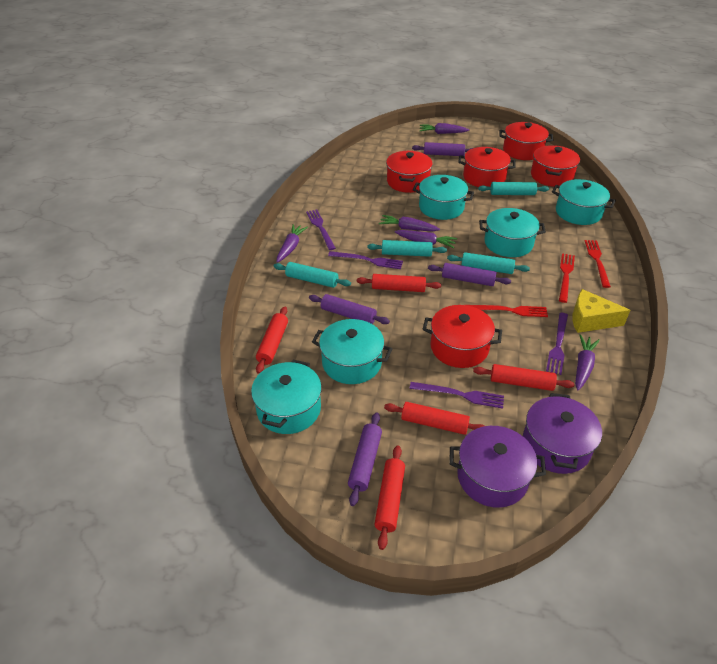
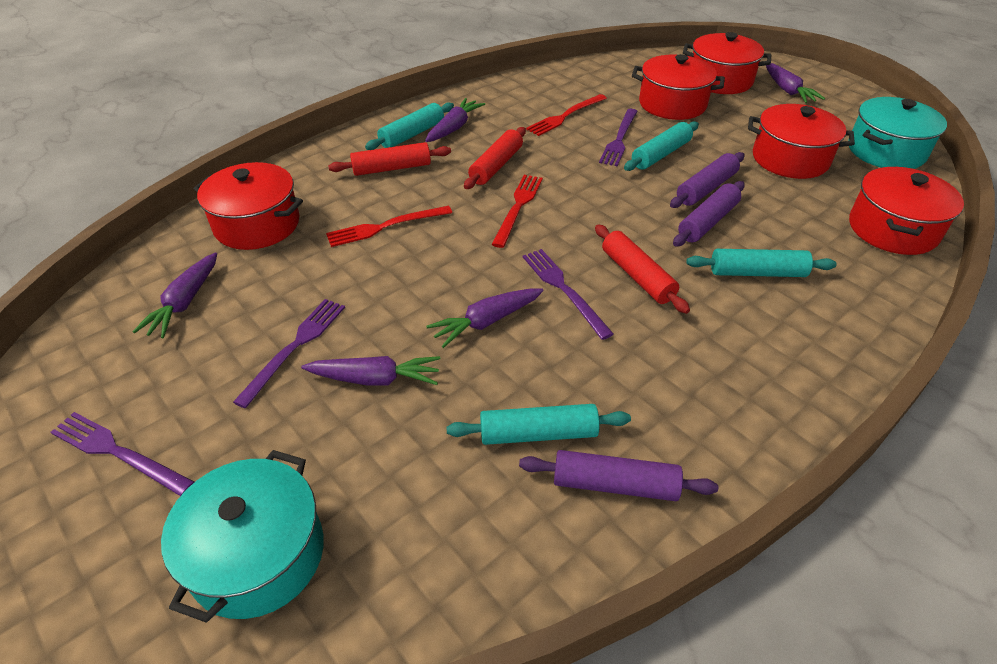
purple pot: 2 -> 0
purple rolling pin: 4 -> 3
red rolling pin: 5 -> 3
turquoise pot: 5 -> 2
yellow cheese: 1 -> 0

